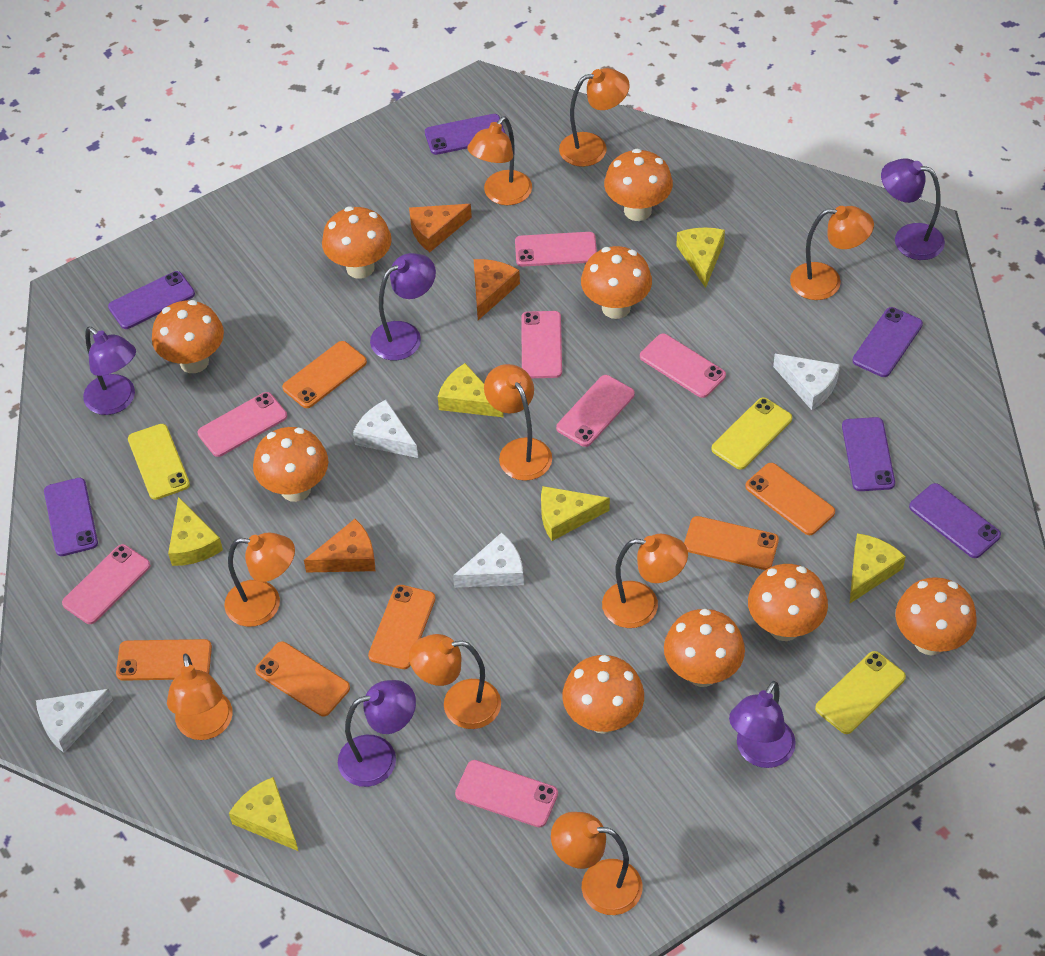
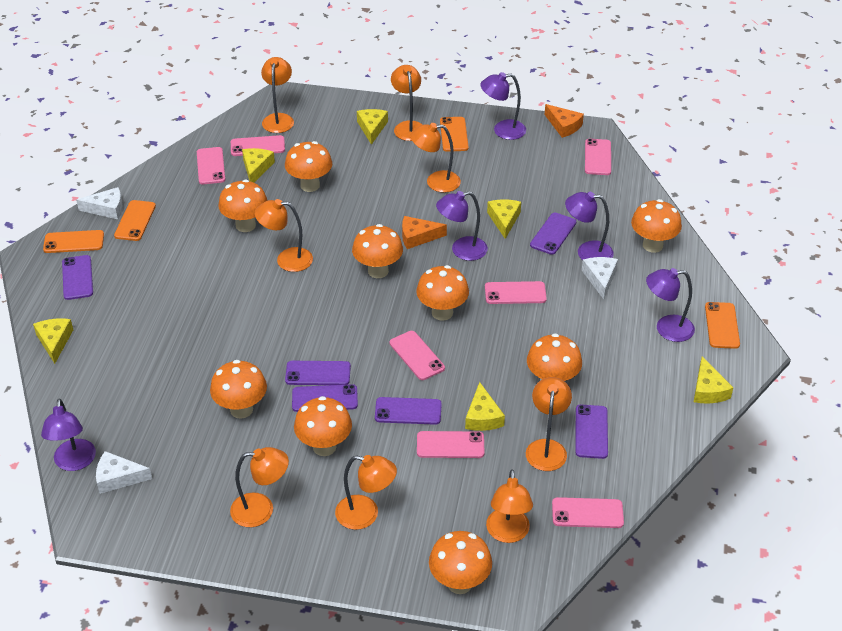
orange cheese: 3 -> 2
orange lamp: 9 -> 8
orange phone: 6 -> 4
white cheese: 4 -> 3
yellow phone: 3 -> 0

